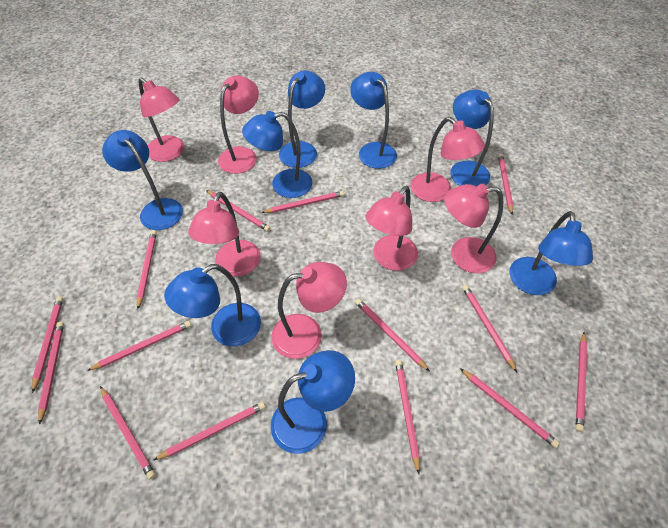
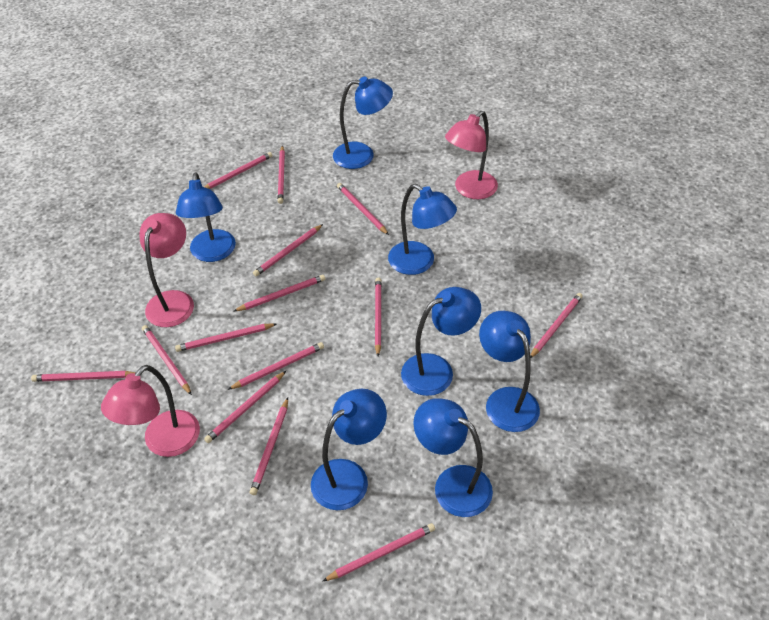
blue lamp: 8 -> 7
pink lamp: 7 -> 3

